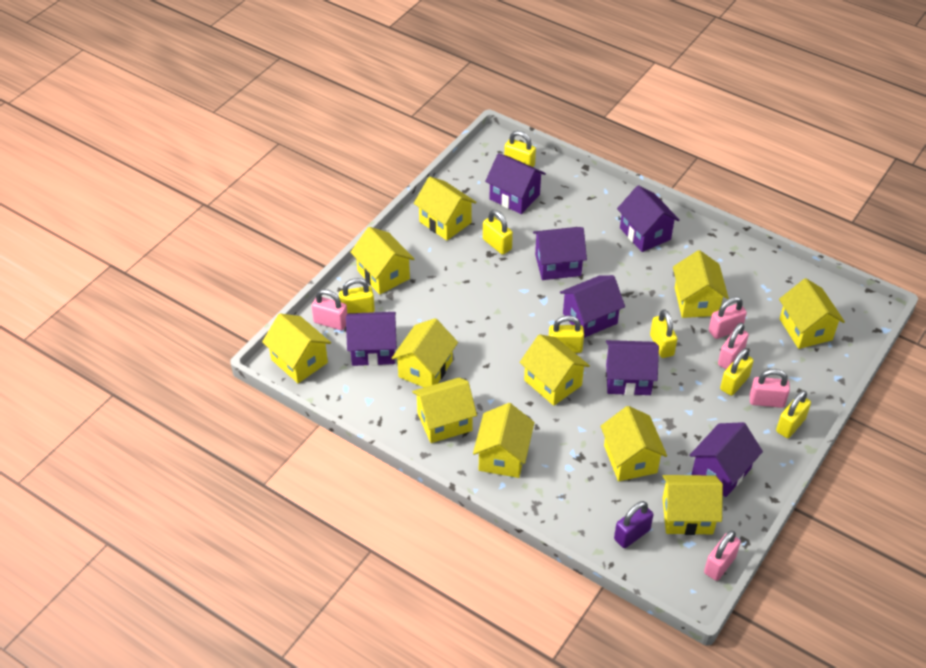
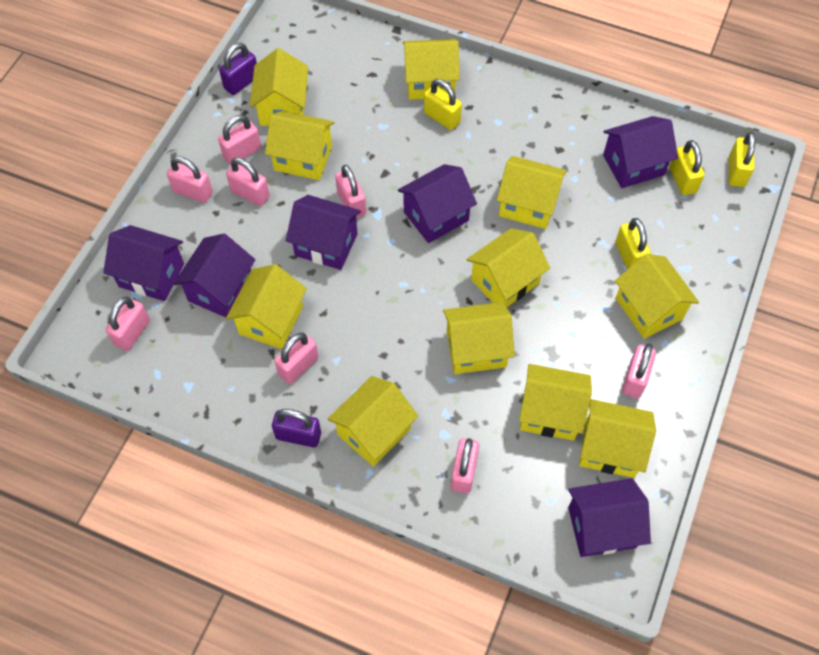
pink padlock: 5 -> 8
purple house: 7 -> 6
purple padlock: 1 -> 2
yellow padlock: 7 -> 4

